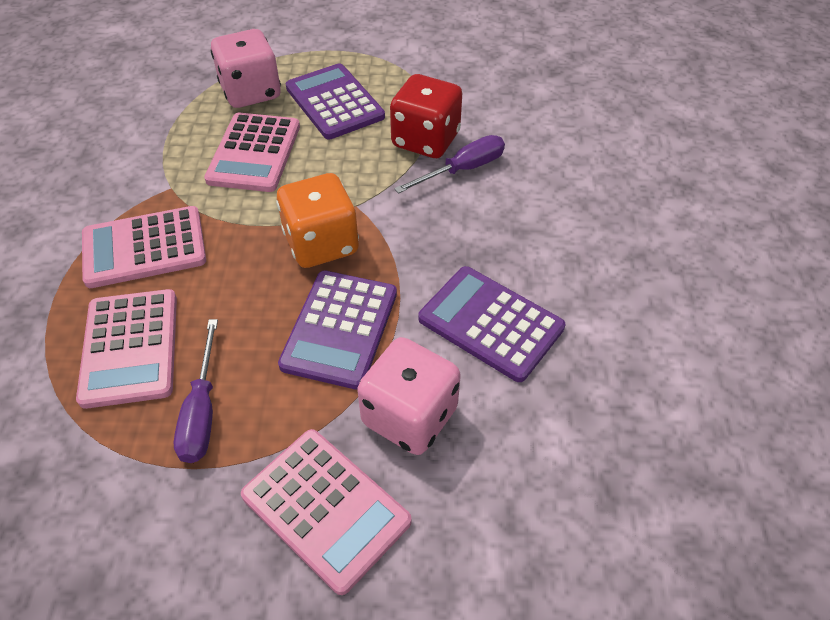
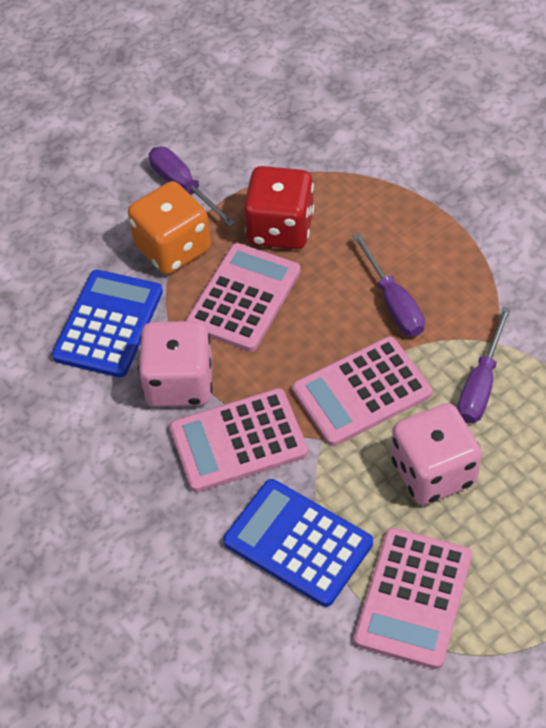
blue calculator: 0 -> 2
purple calculator: 3 -> 0
purple screwdriver: 2 -> 3

